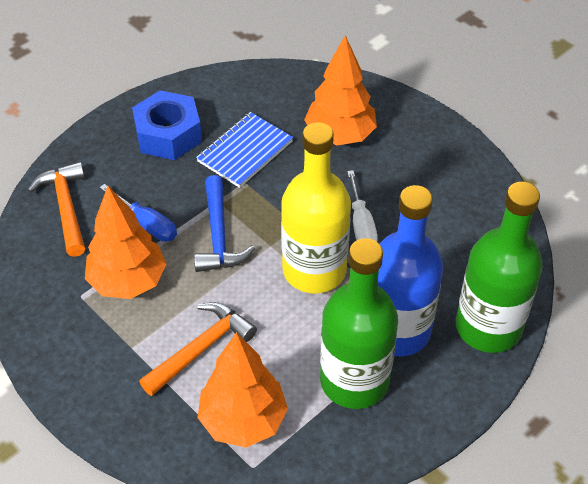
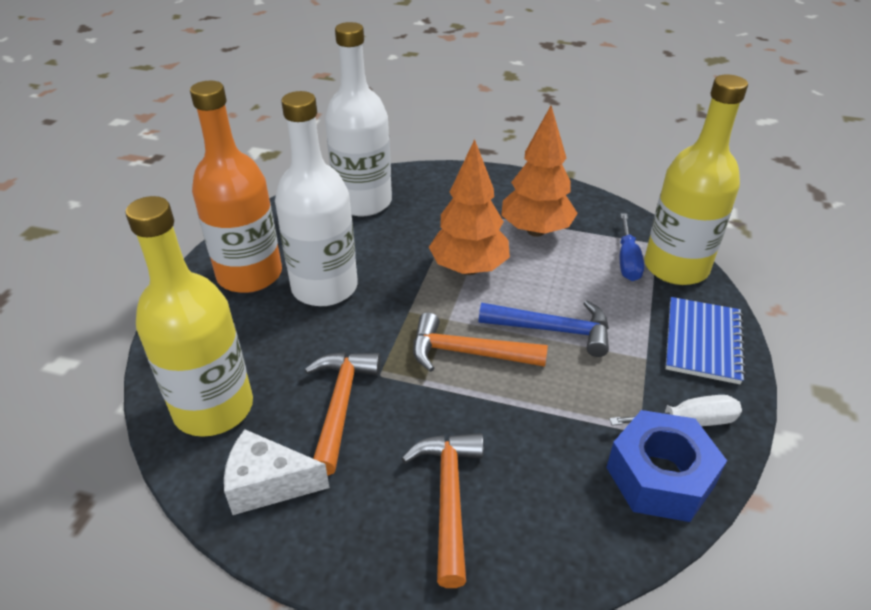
blue bottle: 1 -> 0
green bottle: 2 -> 0
orange bottle: 0 -> 1
orange hammer: 2 -> 3
orange tree: 3 -> 2
white bottle: 0 -> 2
white cheese: 0 -> 1
yellow bottle: 1 -> 2

